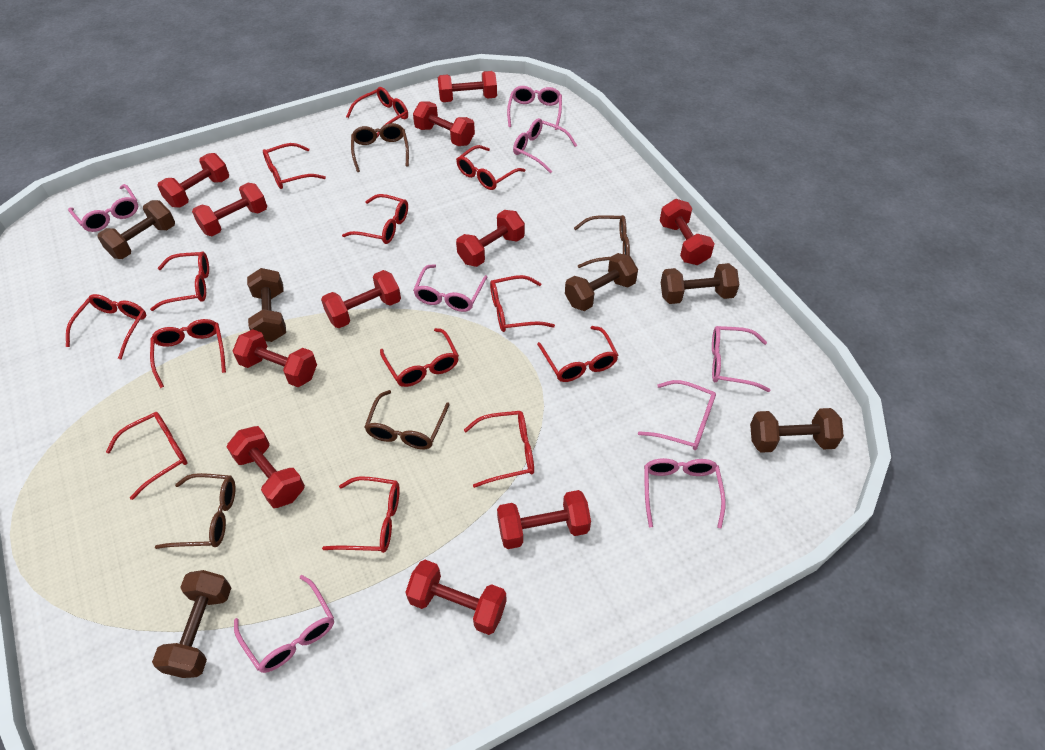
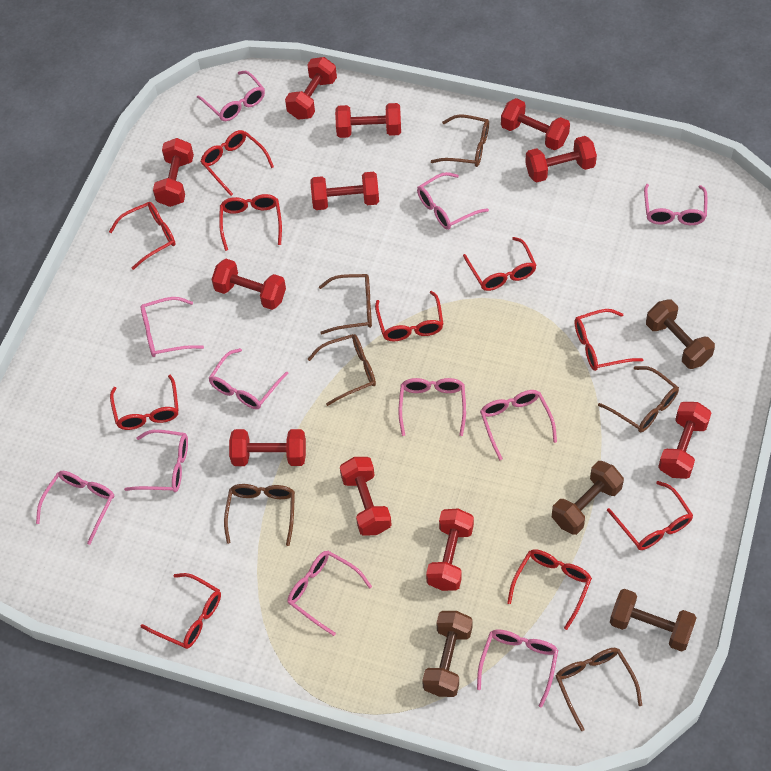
brown dumbbell: 6 -> 4
brown glasses: 4 -> 6
pink glasses: 8 -> 11
red glasses: 13 -> 10

